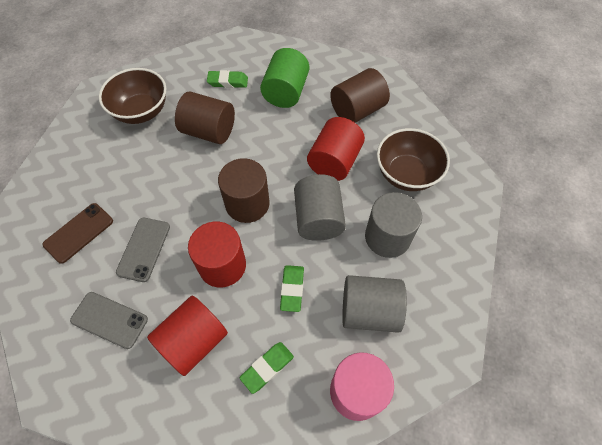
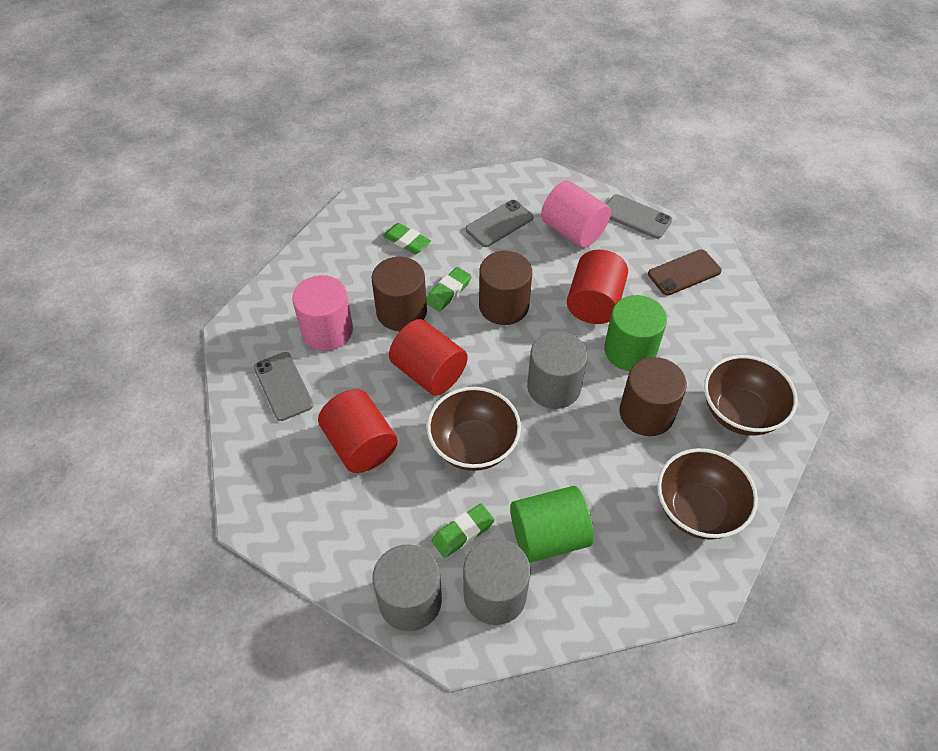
brown bowl: 2 -> 3
green cylinder: 1 -> 2
grey phone: 2 -> 3
pink cylinder: 1 -> 2

